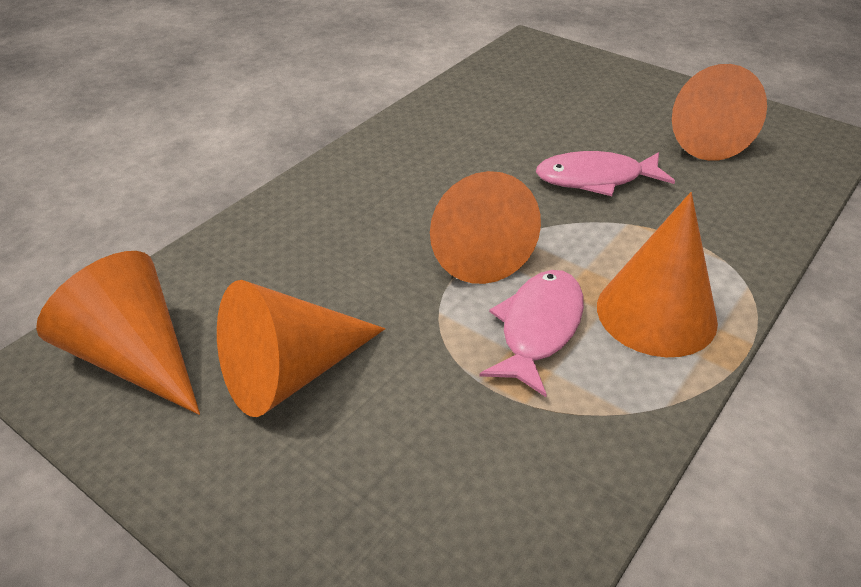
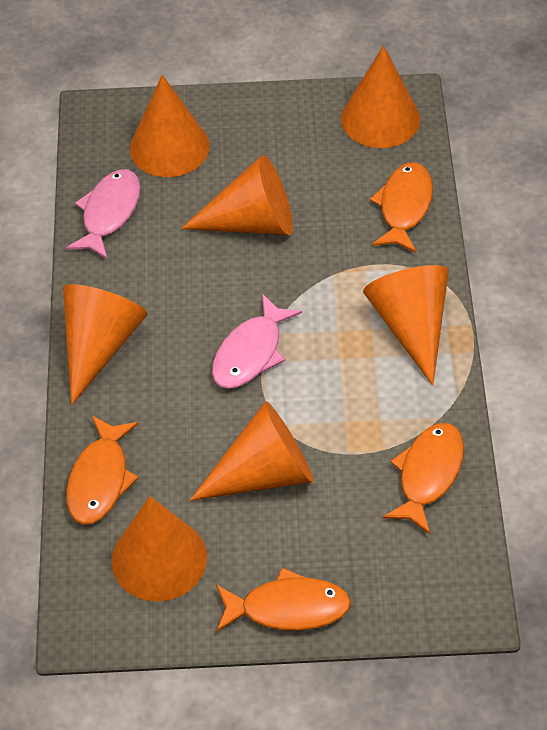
orange cone: 5 -> 7
orange fish: 0 -> 4

